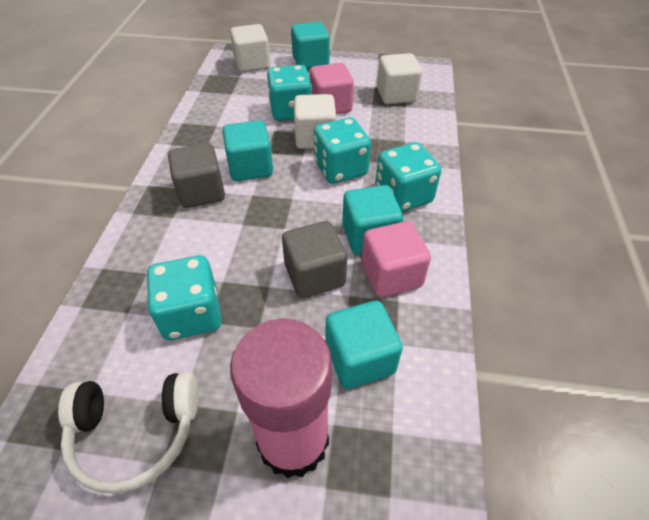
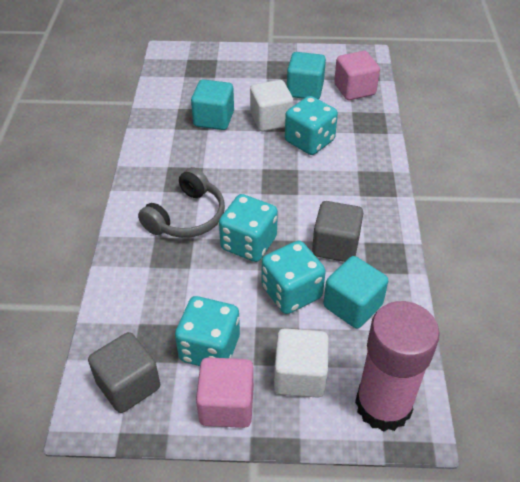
grey headphones: 0 -> 1
turquoise cube: 4 -> 3
white cube: 3 -> 2
white headphones: 1 -> 0

